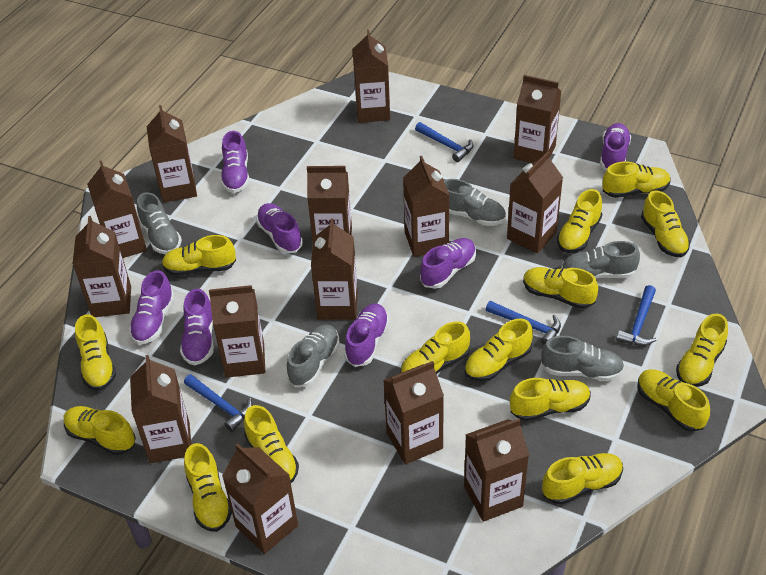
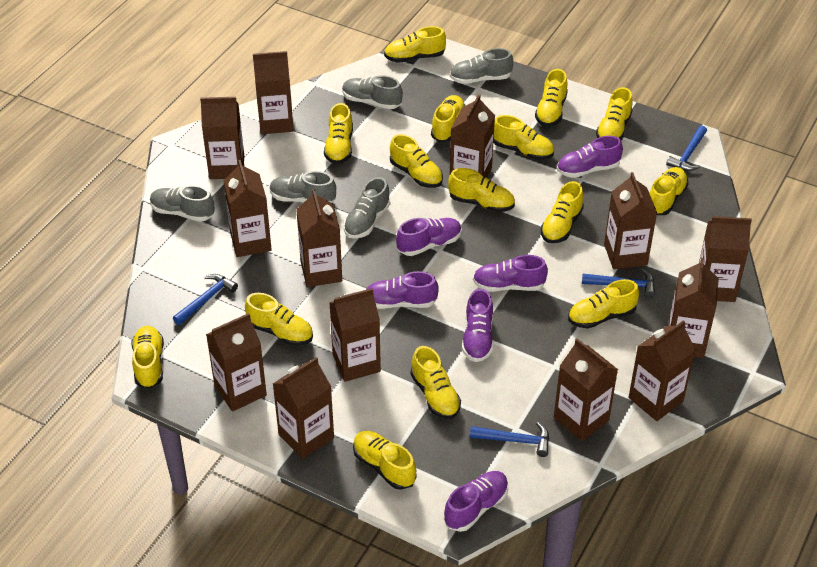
brown carton: 14 -> 13
purple shoe: 7 -> 6

